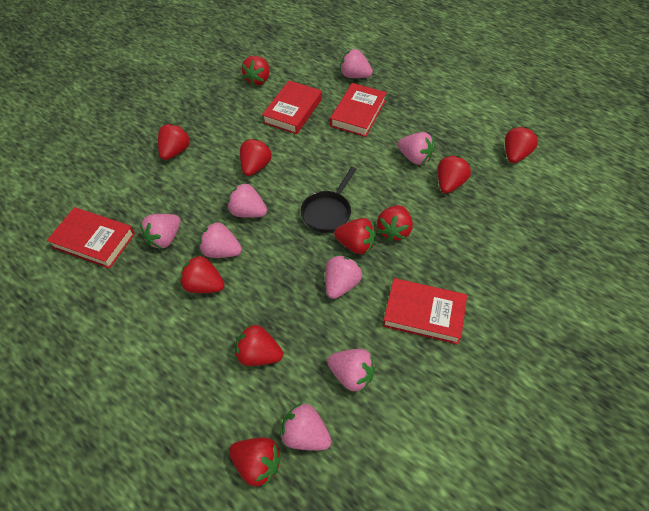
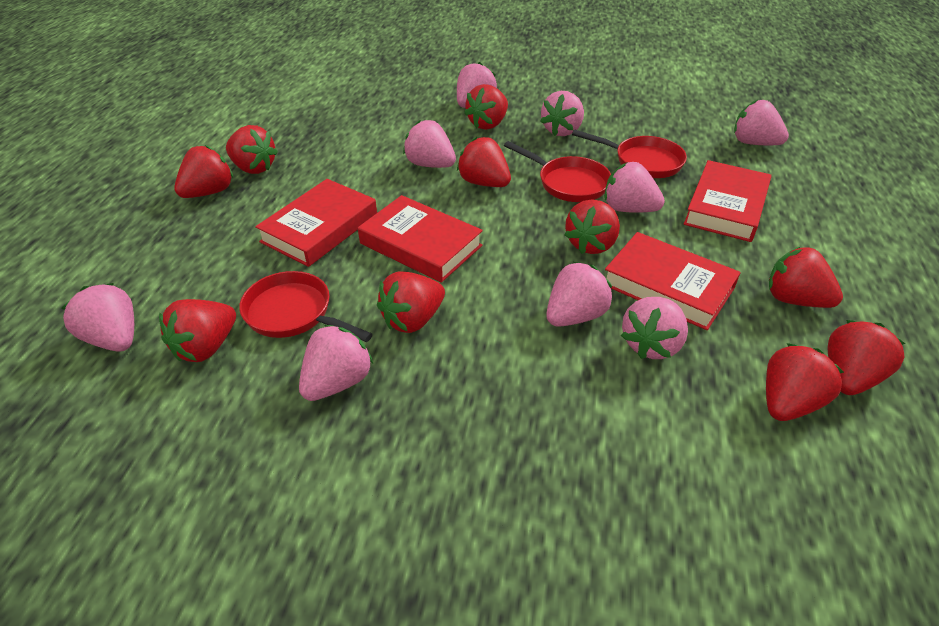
black pan: 1 -> 0
pink strawberry: 8 -> 9
red pan: 0 -> 3

